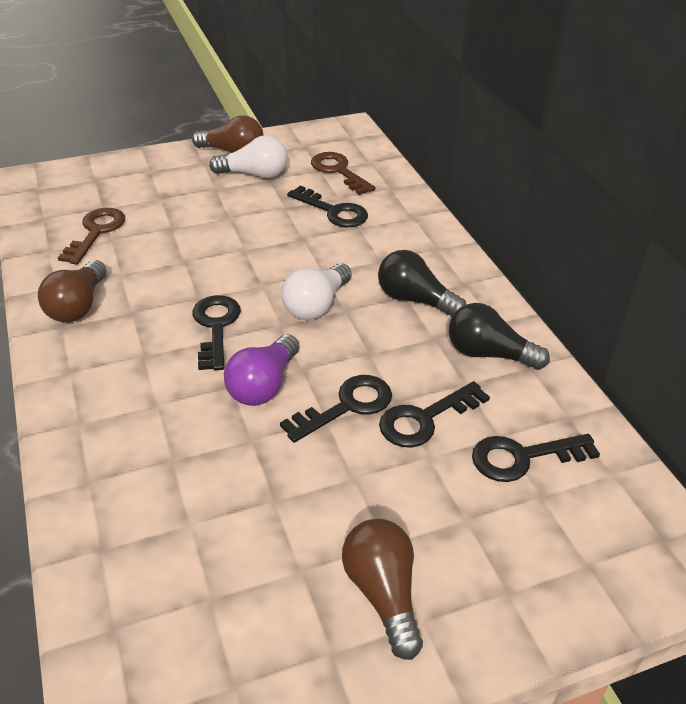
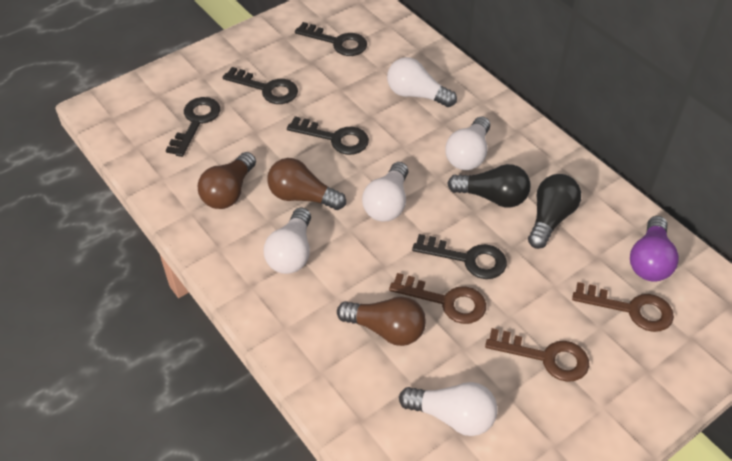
brown key: 2 -> 3
white light bulb: 2 -> 5

